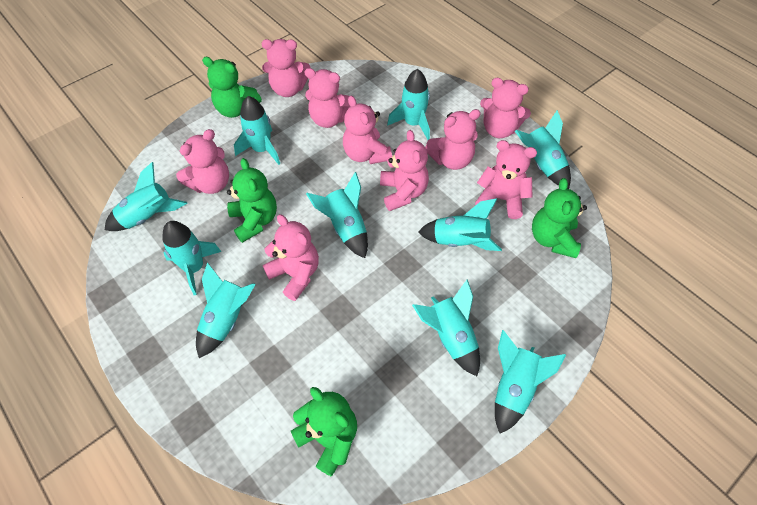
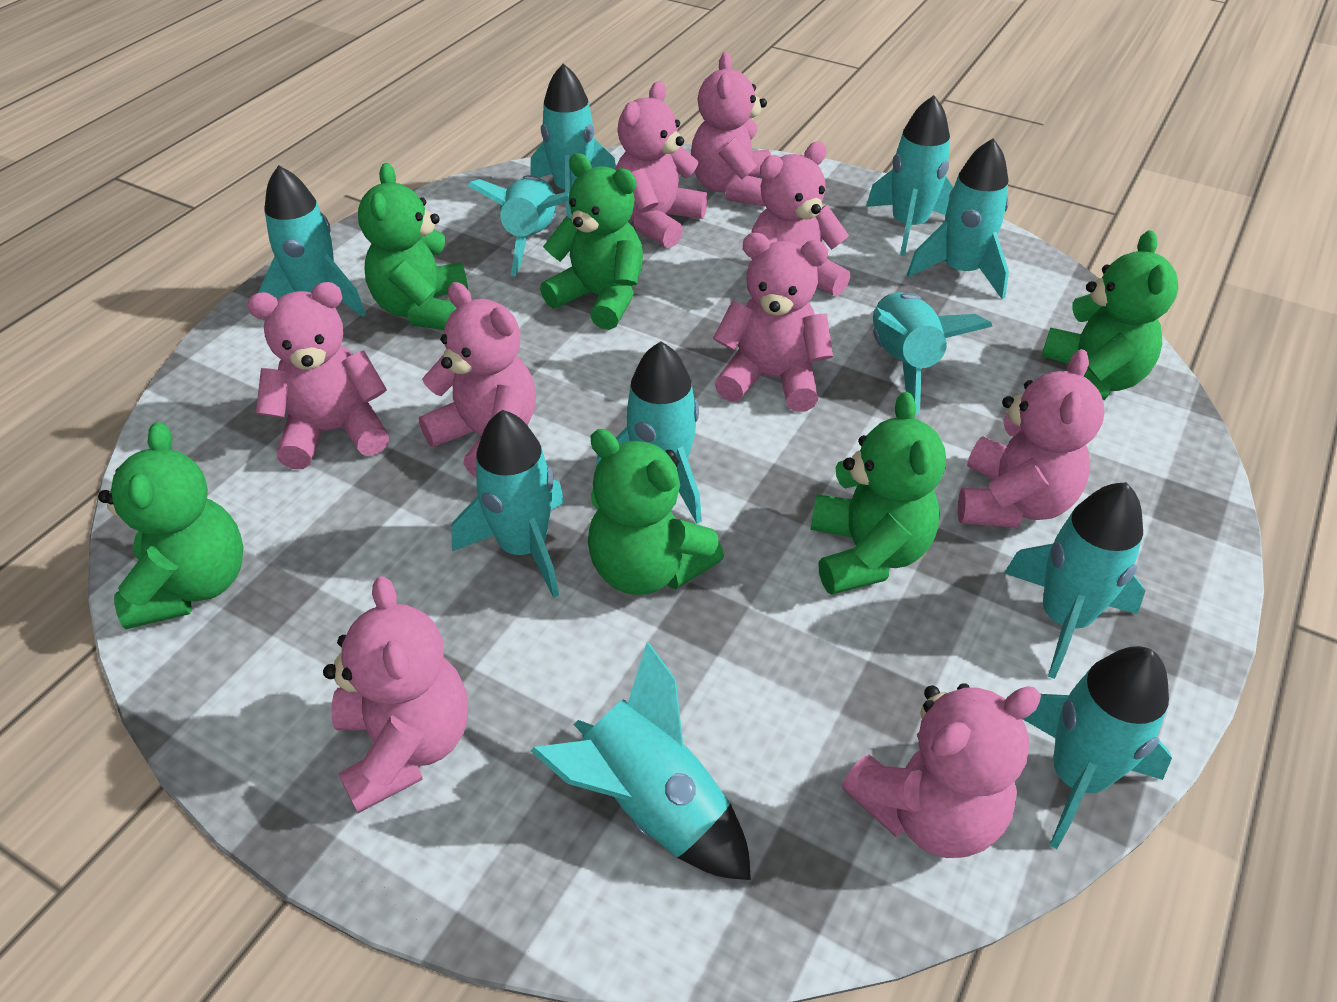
green teddy bear: 4 -> 6
turquoise rocket: 10 -> 11

